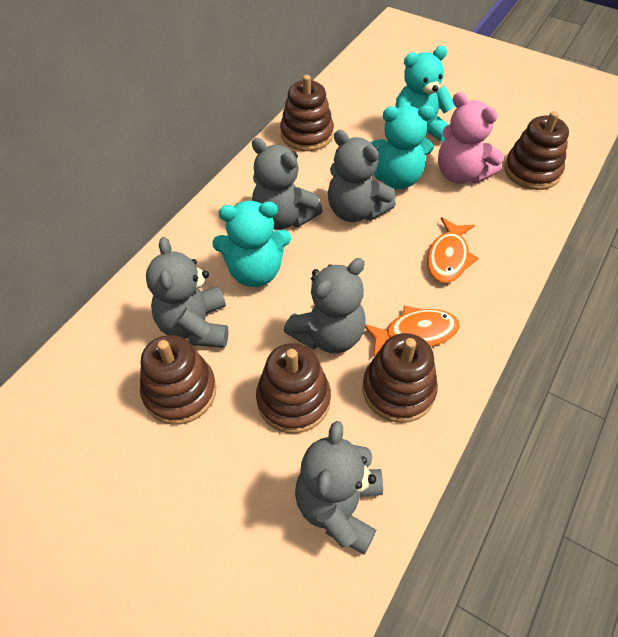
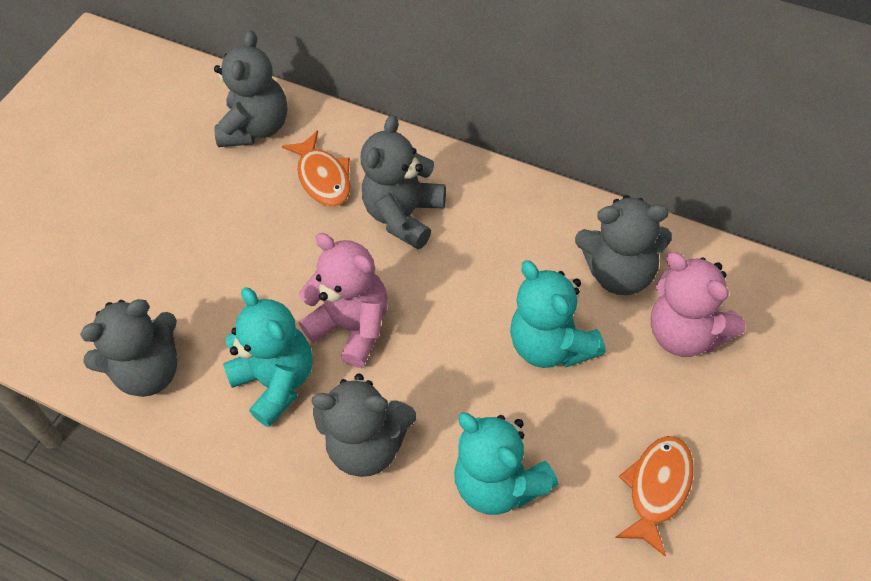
brown stacking toy: 5 -> 0
pink teddy bear: 1 -> 2

